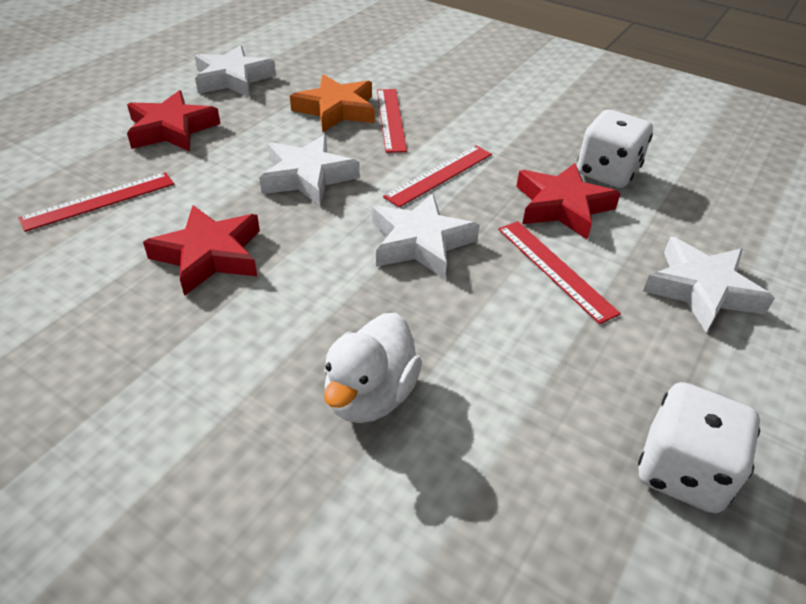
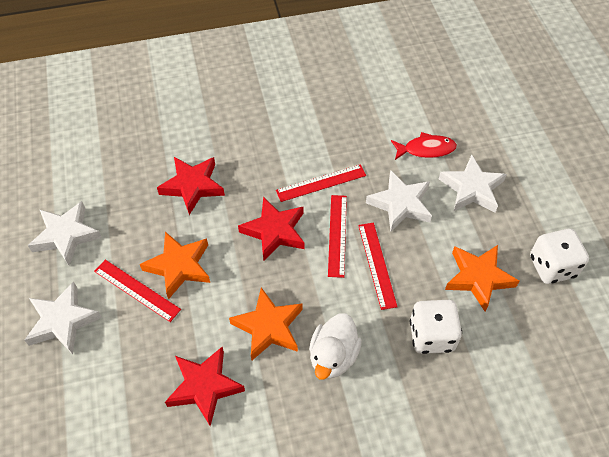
orange star: 1 -> 3
red fish: 0 -> 1

